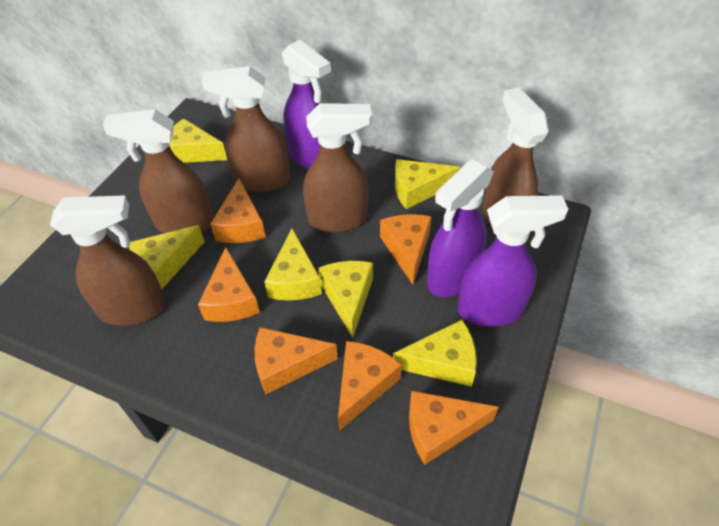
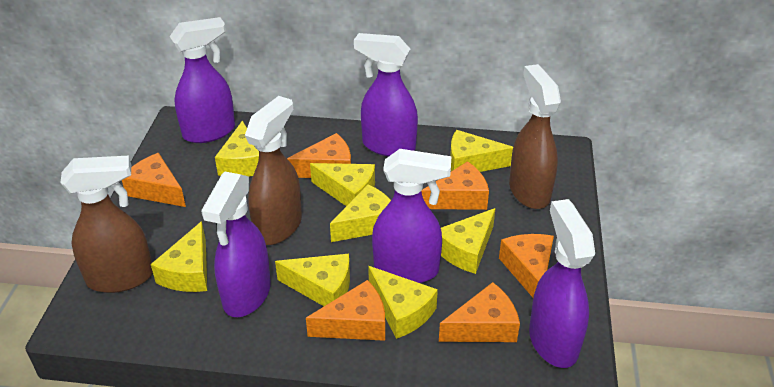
brown spray bottle: 5 -> 3
purple spray bottle: 3 -> 5
yellow cheese: 6 -> 8

